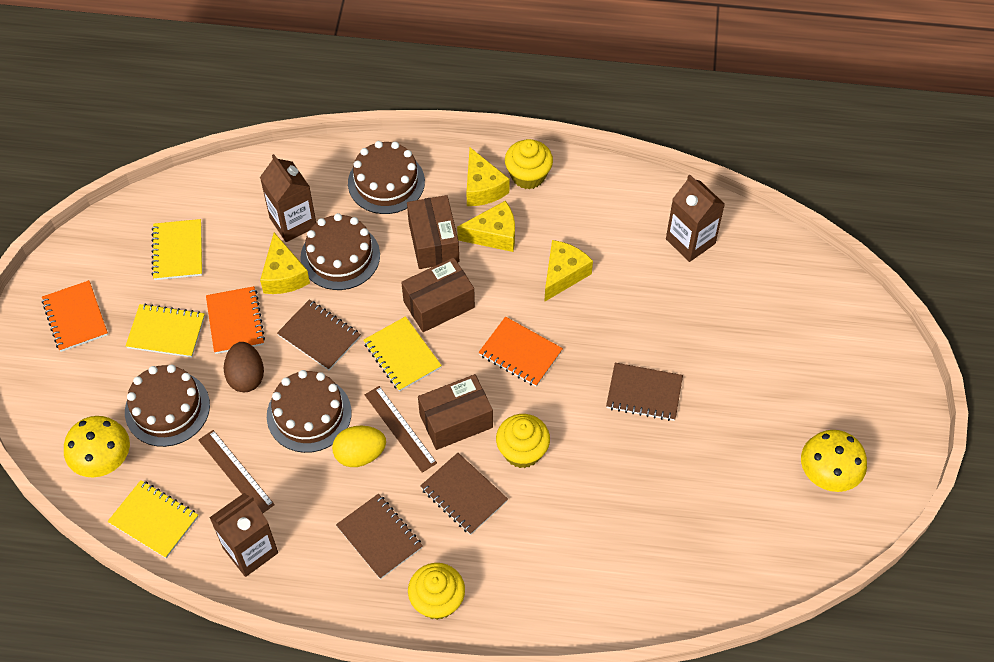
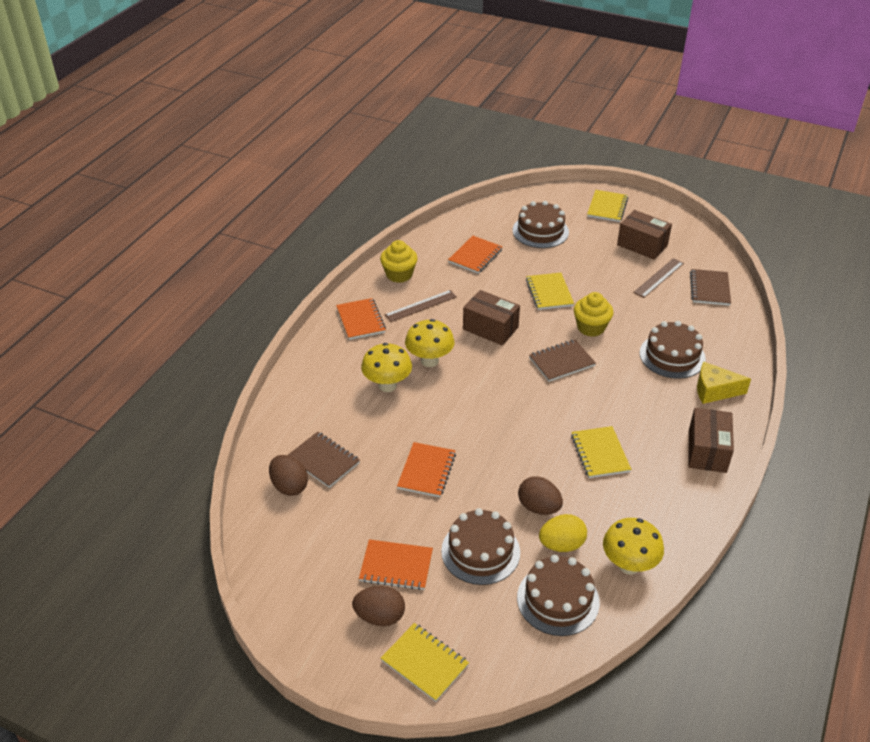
brown carton: 3 -> 0
brown egg: 1 -> 3
brown notebook: 4 -> 3
orange notebook: 3 -> 4
yellow cheese: 4 -> 1
yellow cupcake: 3 -> 2
yellow mushroom: 2 -> 3

